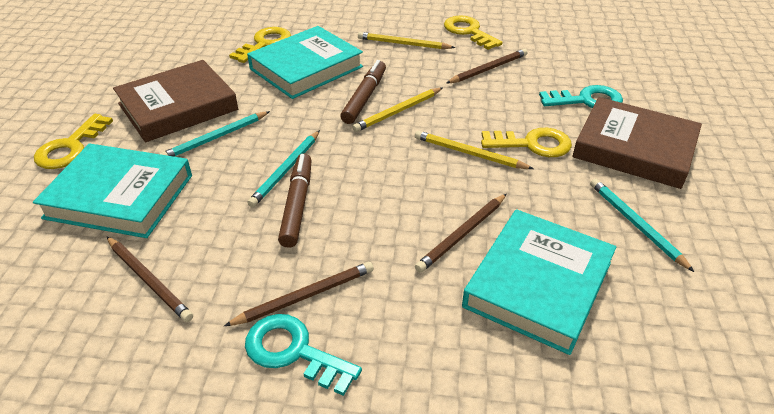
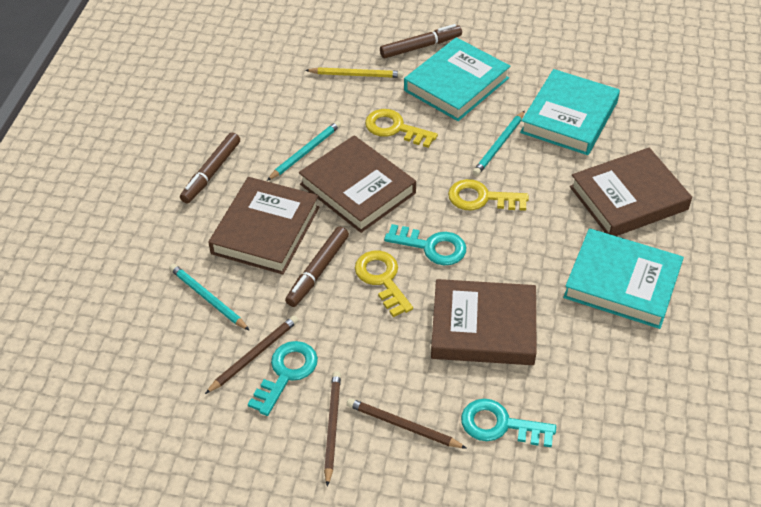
brown book: 2 -> 4
brown marker: 2 -> 3
brown pencil: 4 -> 3
turquoise key: 2 -> 3
yellow key: 4 -> 3
yellow pencil: 3 -> 1

